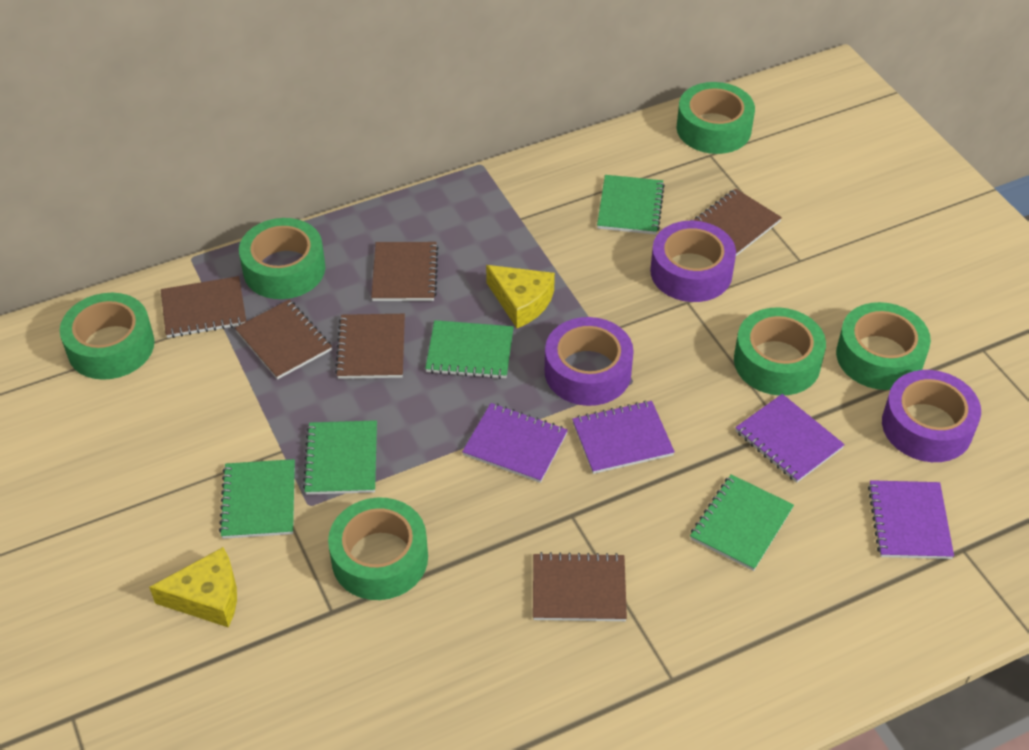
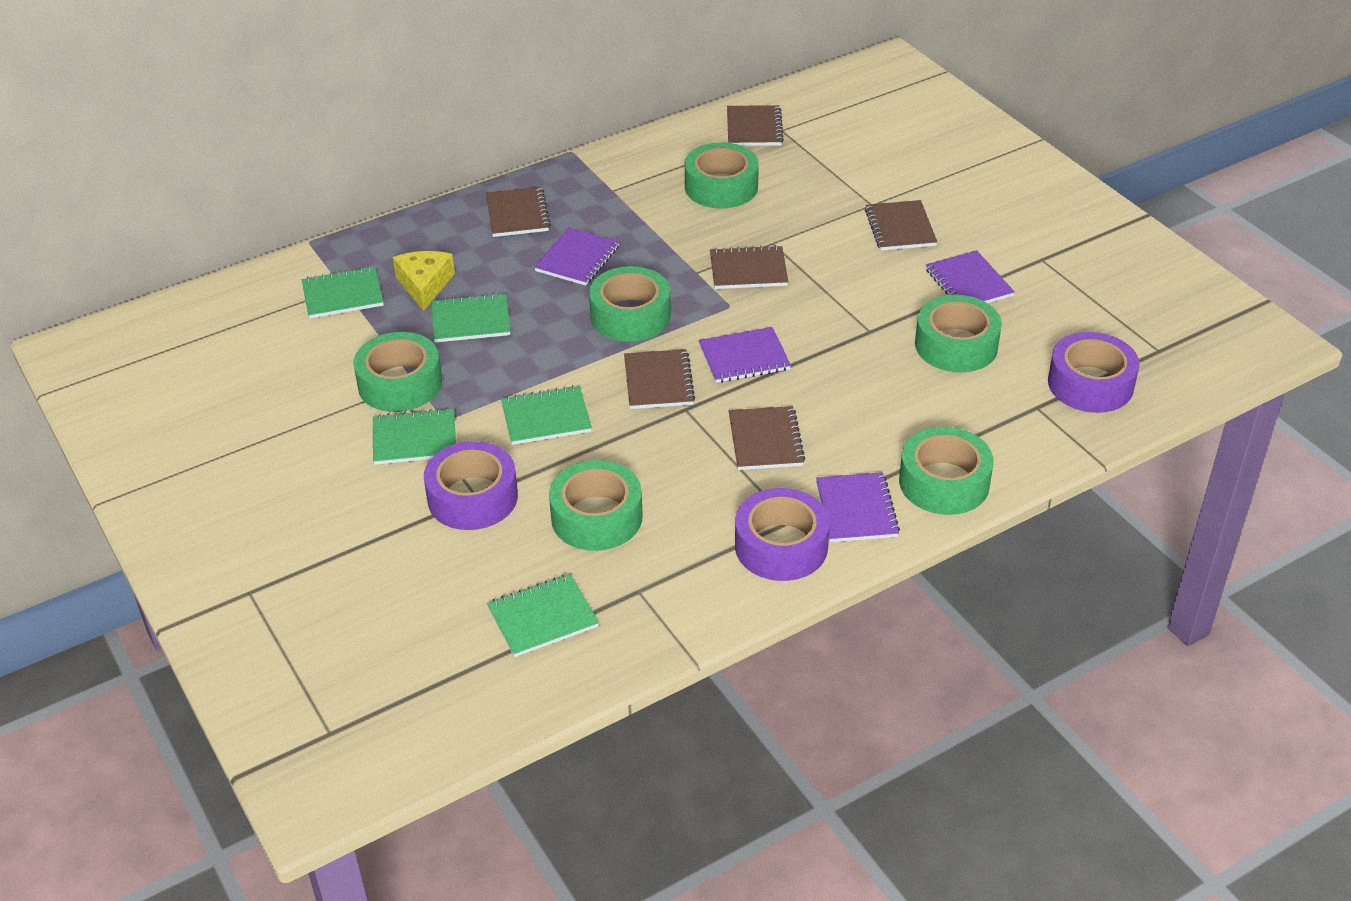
yellow cheese: 2 -> 1

